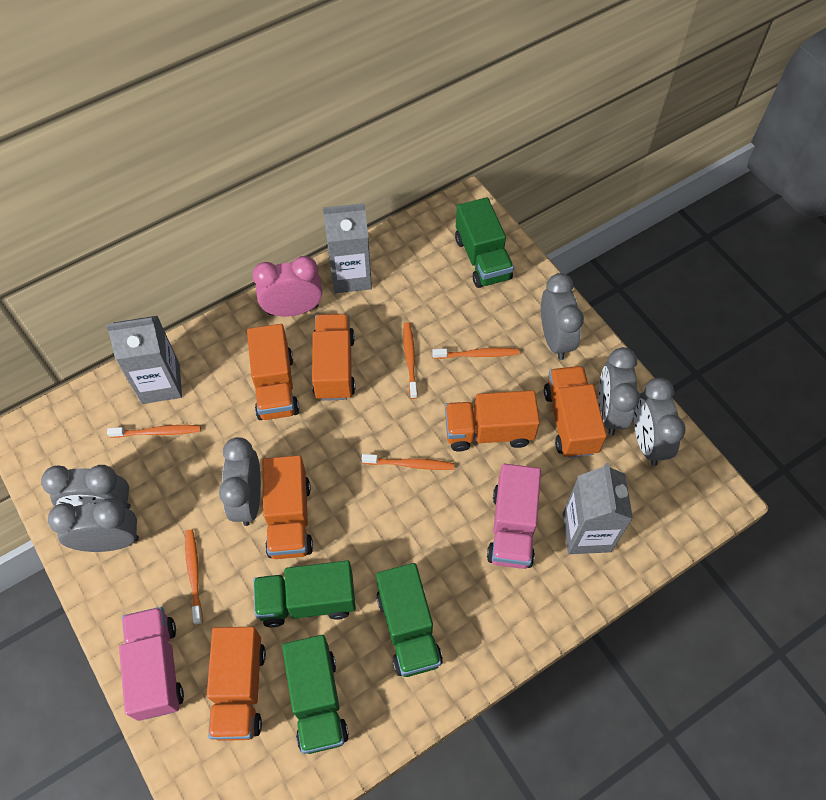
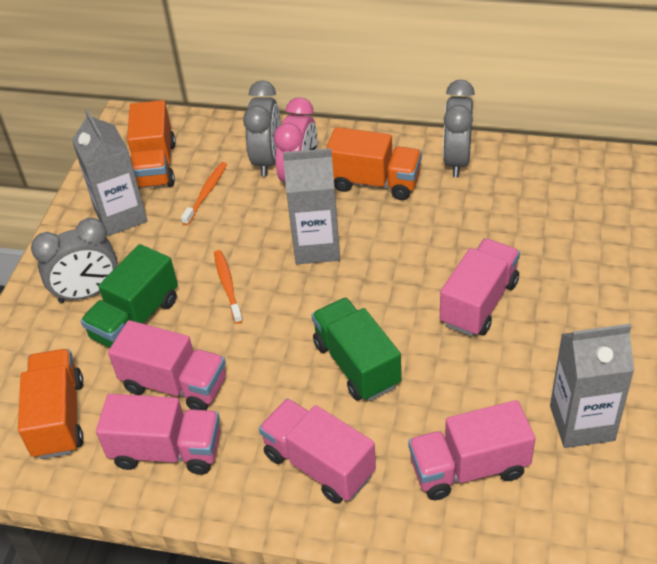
green truck: 4 -> 2
grey clock: 6 -> 3
orange toothbrush: 5 -> 2
orange truck: 6 -> 3
pink truck: 2 -> 5

